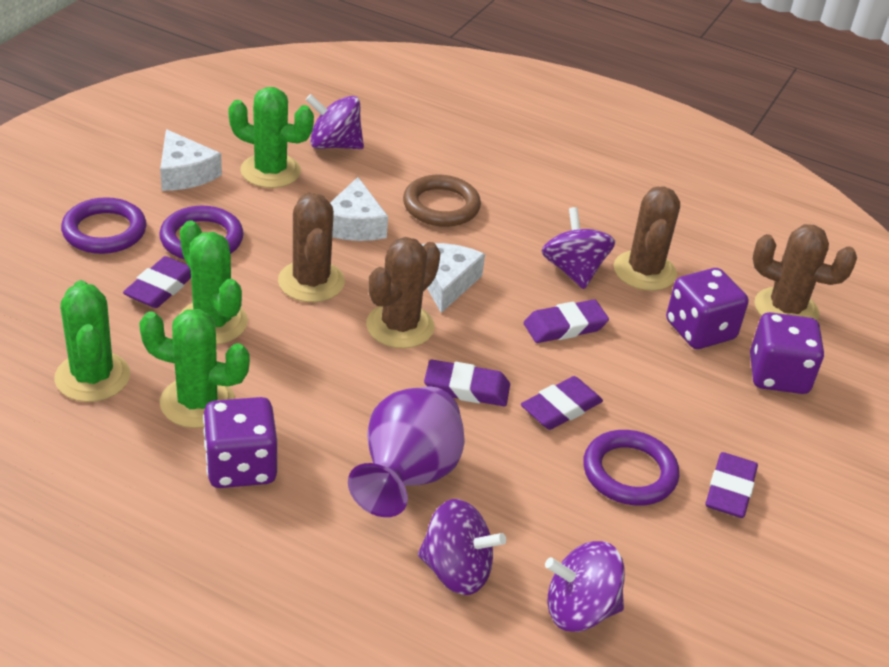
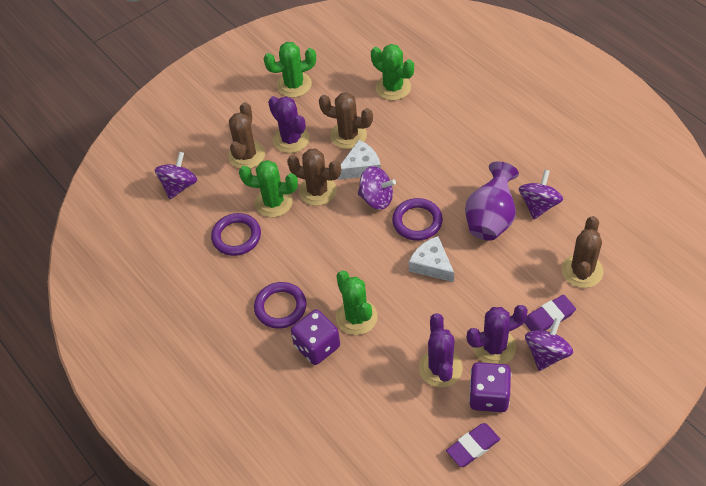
brown ring: 1 -> 0
purple cactus: 0 -> 3
purple dice: 3 -> 2
purple eraser: 5 -> 2
white cheese: 3 -> 2

